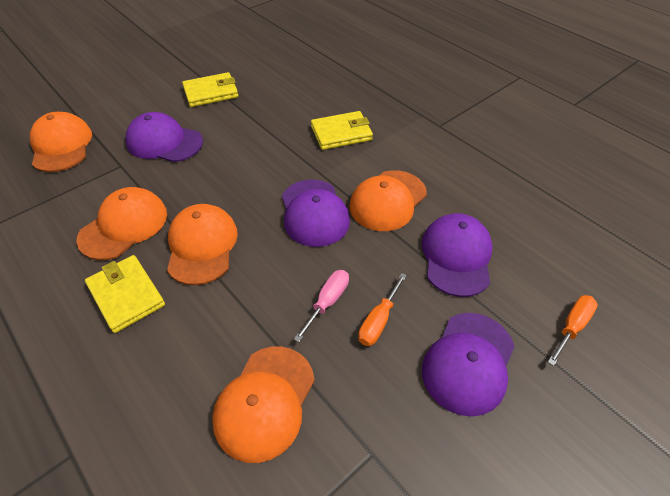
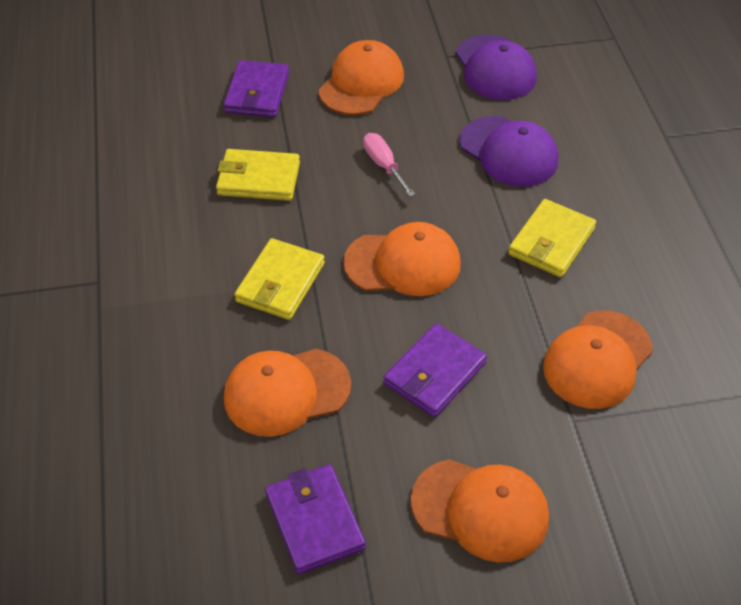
orange screwdriver: 2 -> 0
purple cap: 4 -> 2
purple wallet: 0 -> 3

